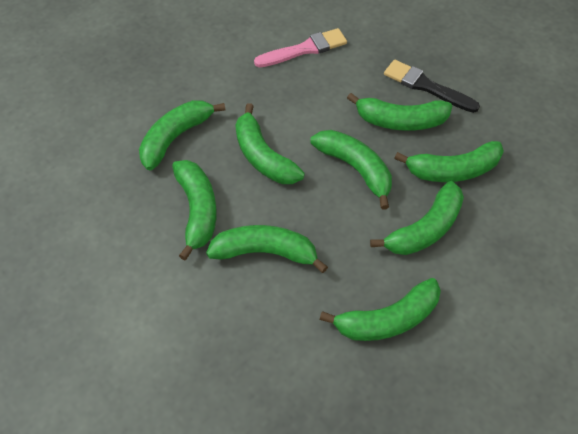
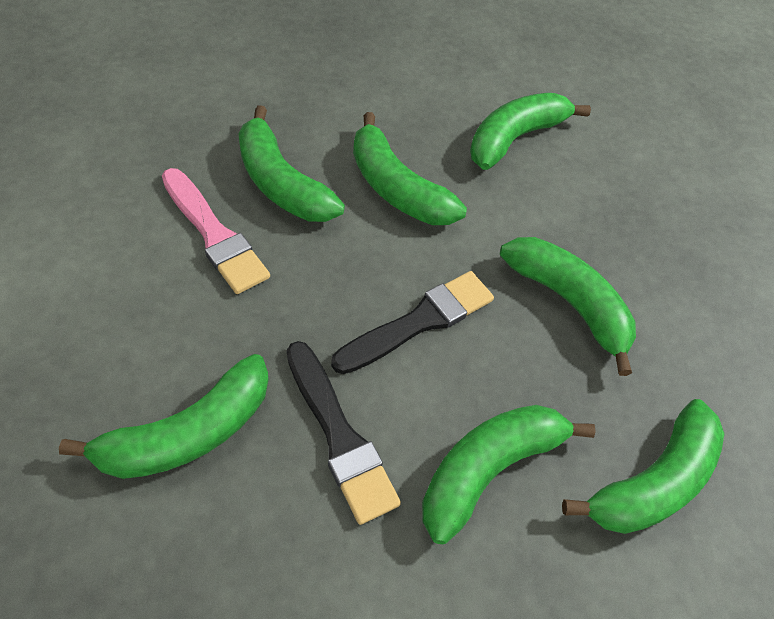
black brush: 1 -> 2
green banana: 9 -> 7

